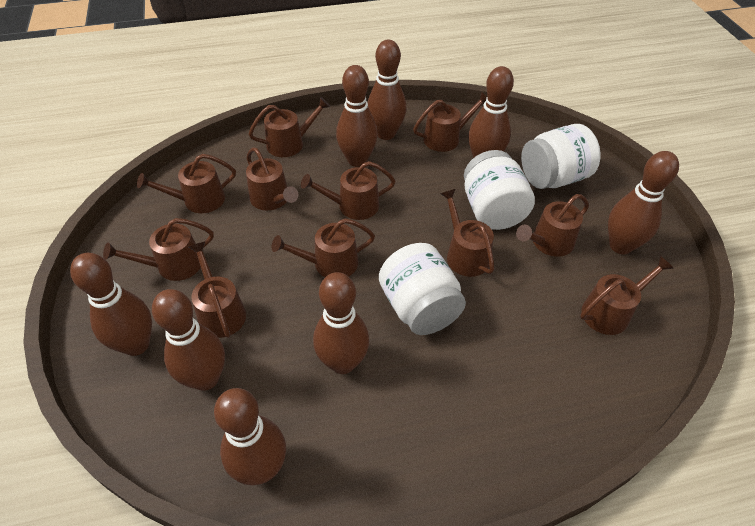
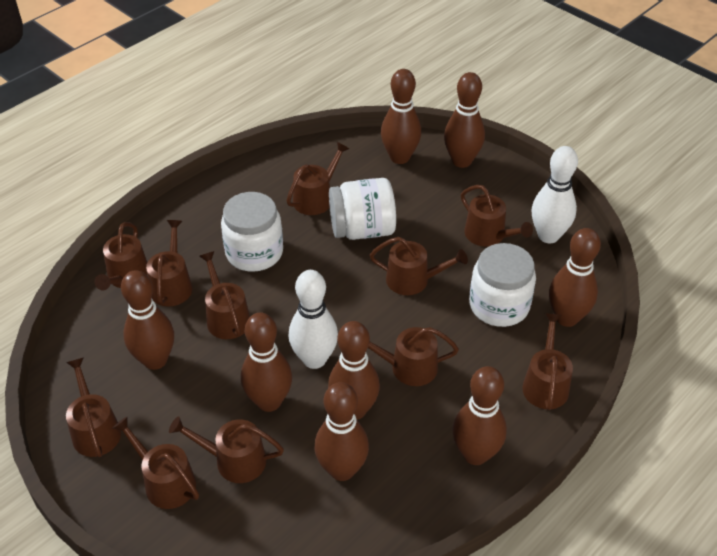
white bowling pin: 0 -> 2

